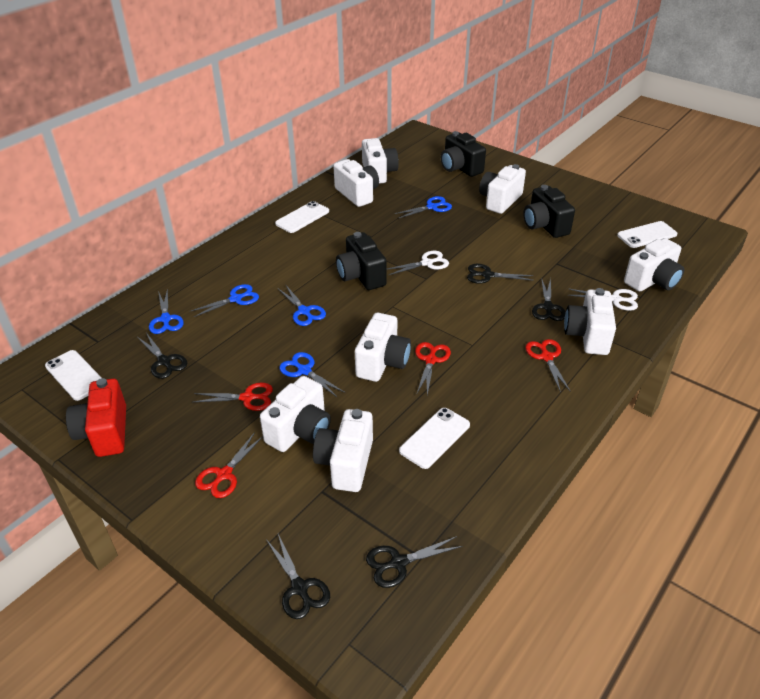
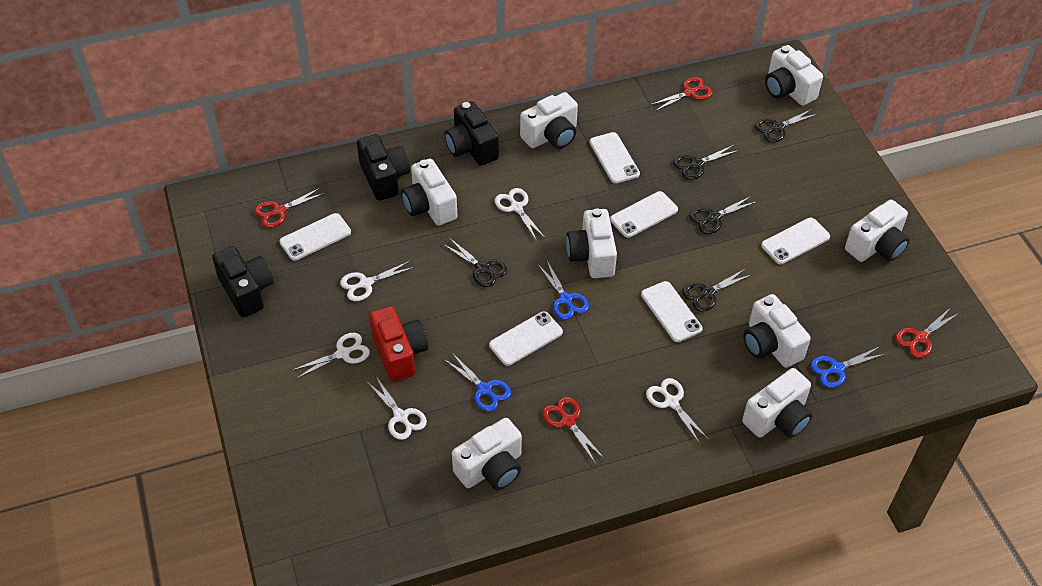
blue scissors: 5 -> 3
white phone: 4 -> 6
white scissors: 2 -> 5

